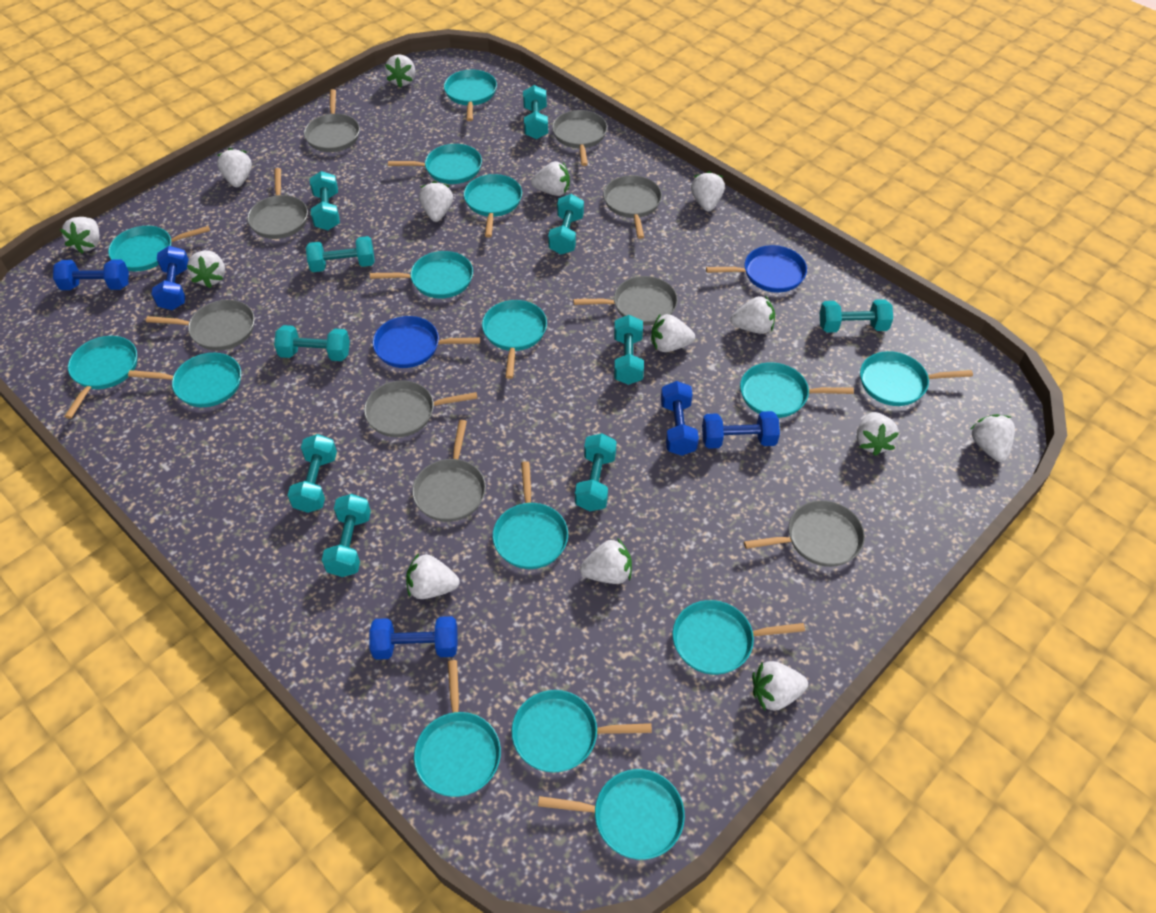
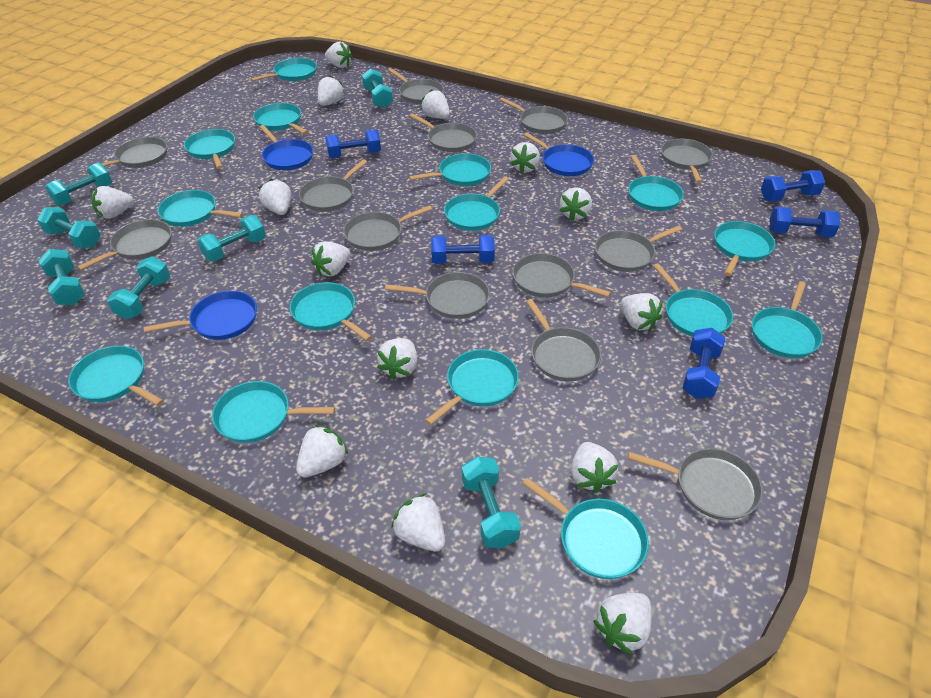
blue pan: 2 -> 3
grey pan: 9 -> 13
turquoise dumbbell: 10 -> 7

